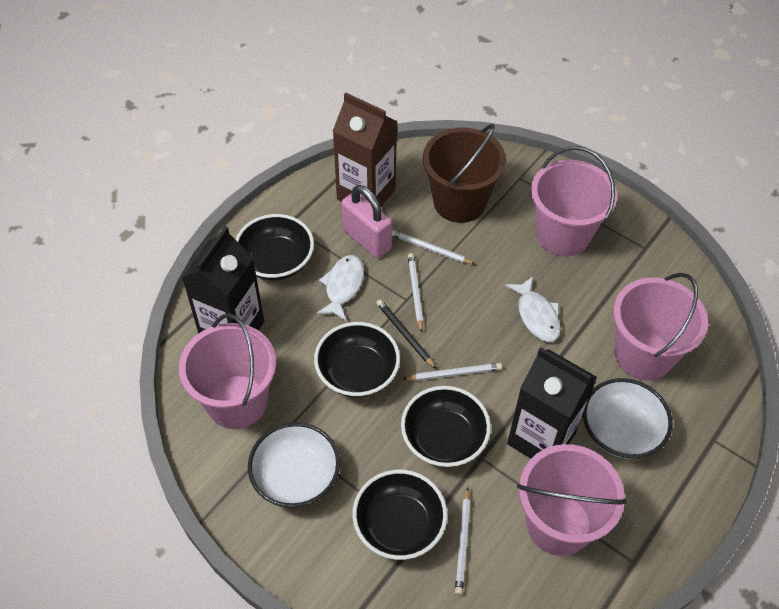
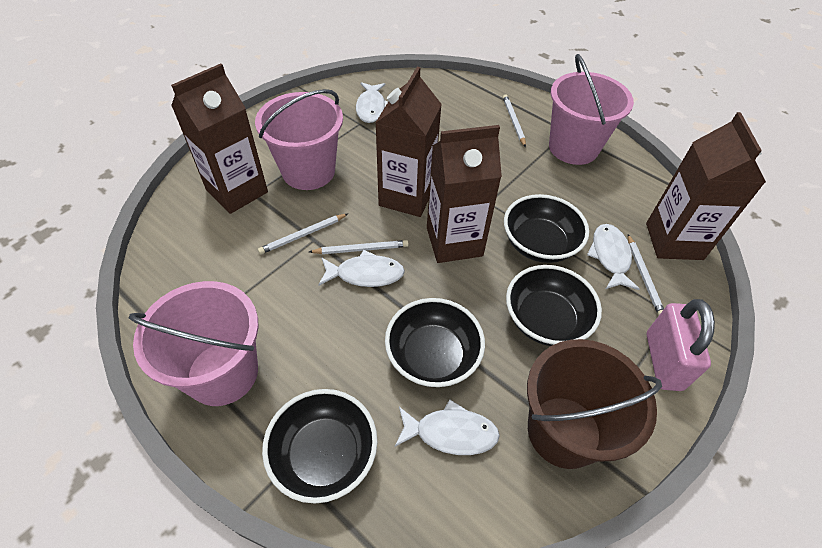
black carton: 2 -> 0
black pencil: 1 -> 0
brown carton: 1 -> 4
pink bucket: 4 -> 3
white bowl: 2 -> 0
white fish: 2 -> 4

